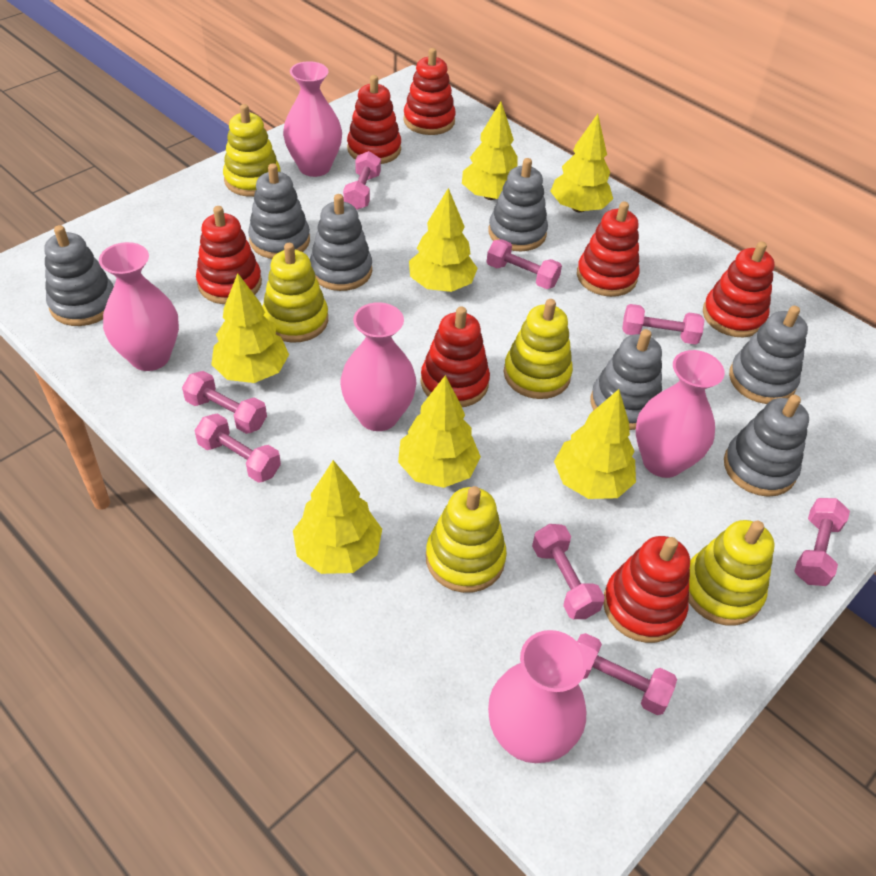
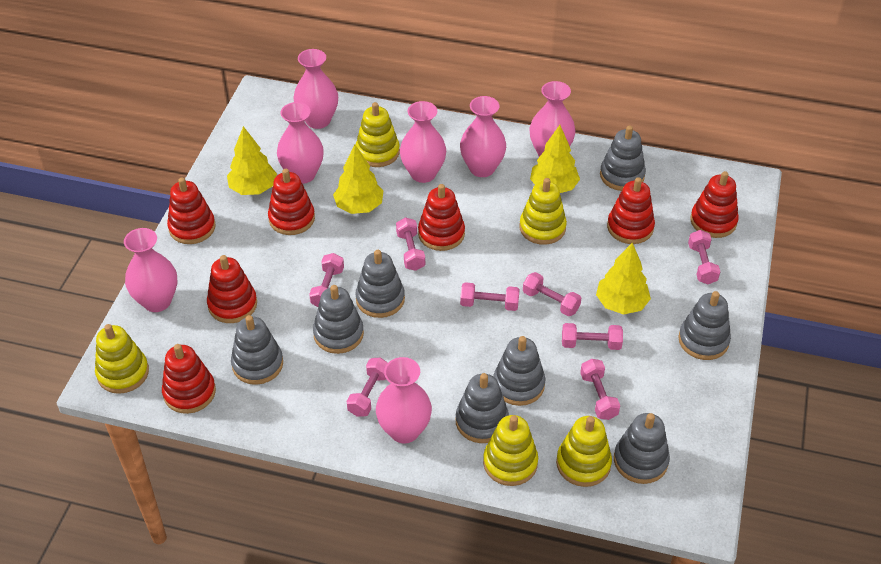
grey stacking toy: 7 -> 8
pink vase: 5 -> 7
yellow tree: 7 -> 4

